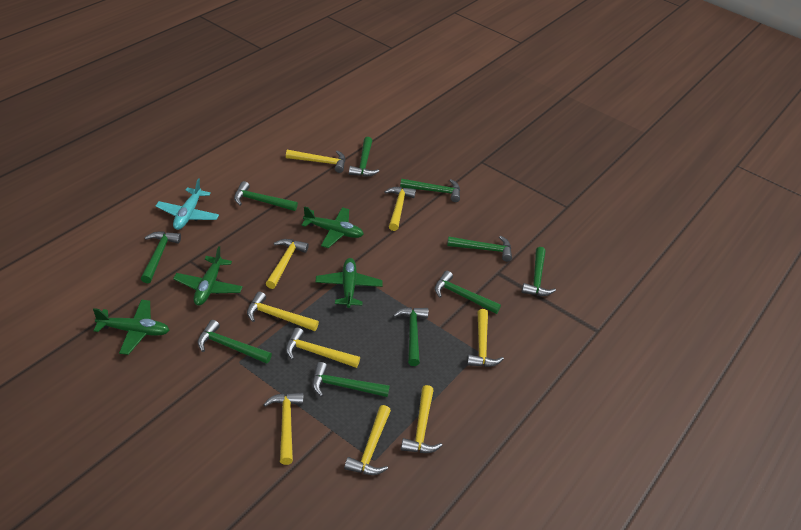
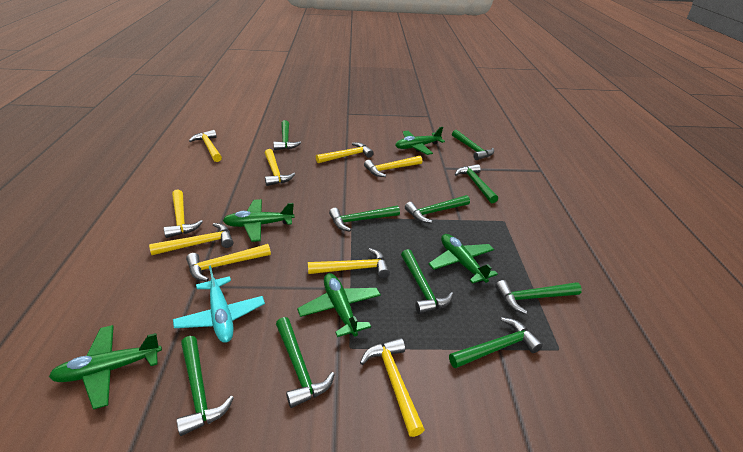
green plane: 4 -> 5

